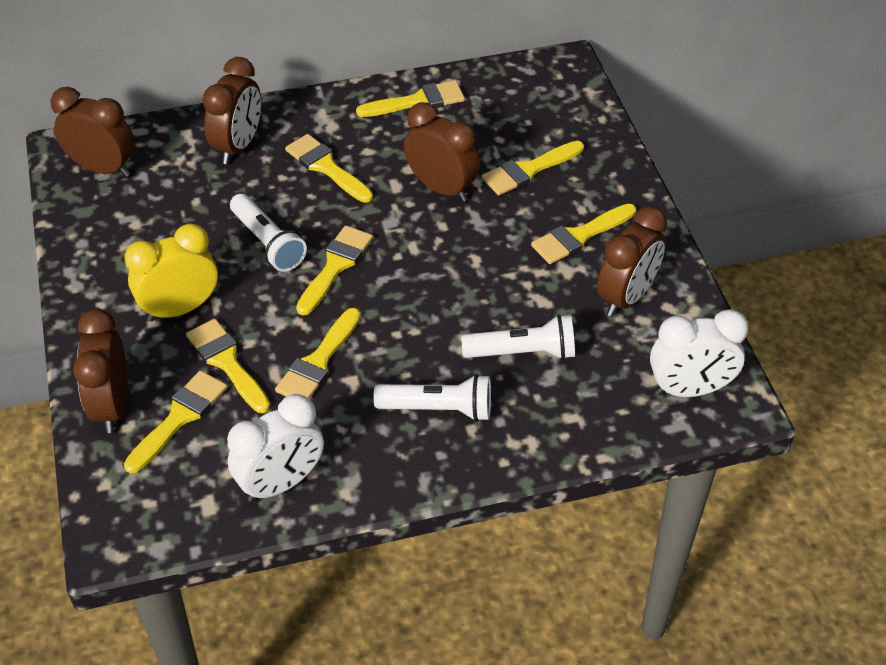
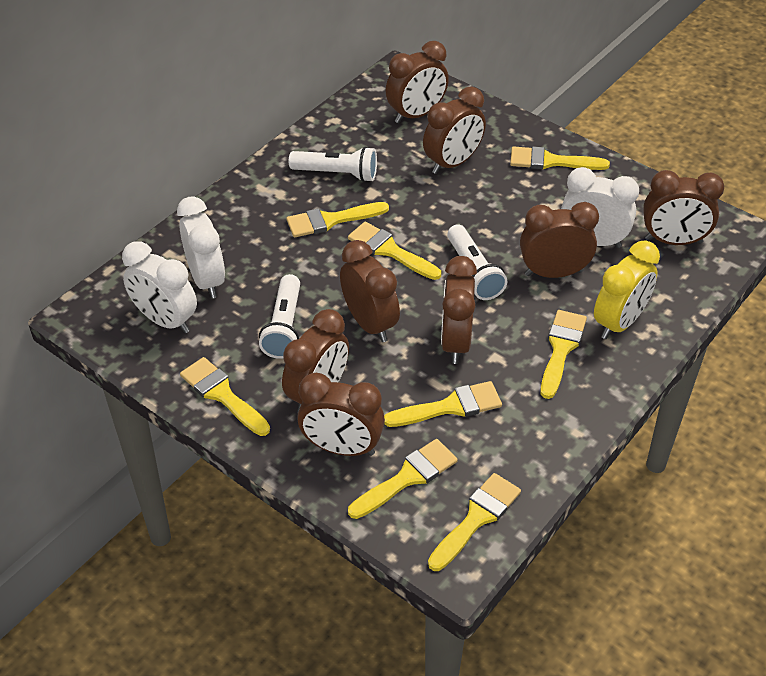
brown clock: 5 -> 8
white clock: 2 -> 3

